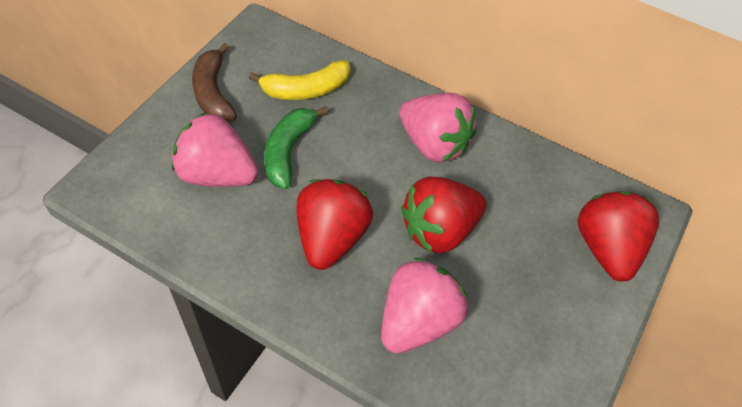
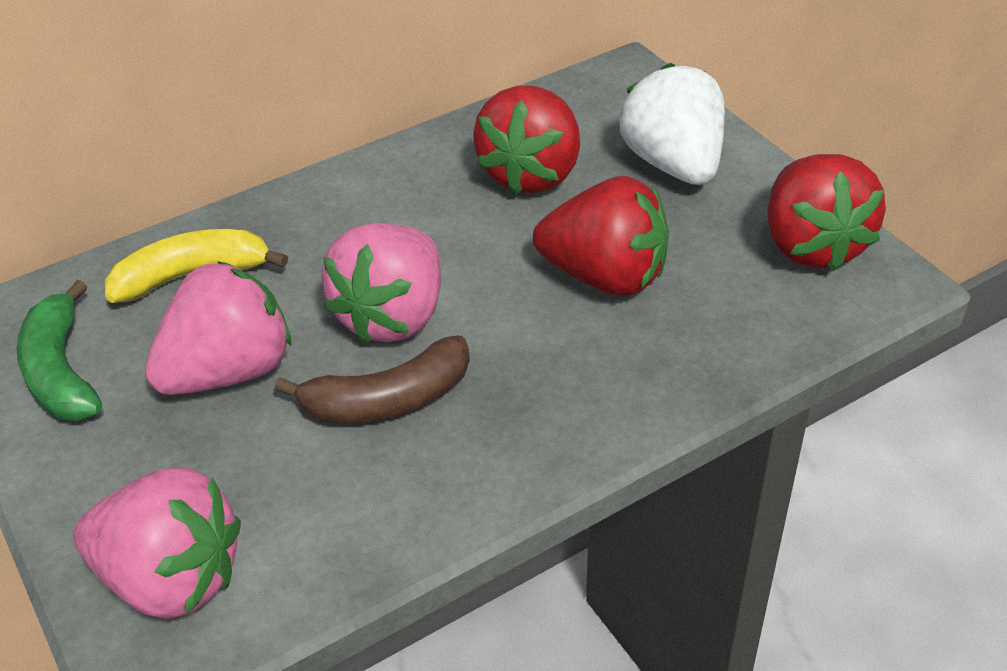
white strawberry: 0 -> 1

